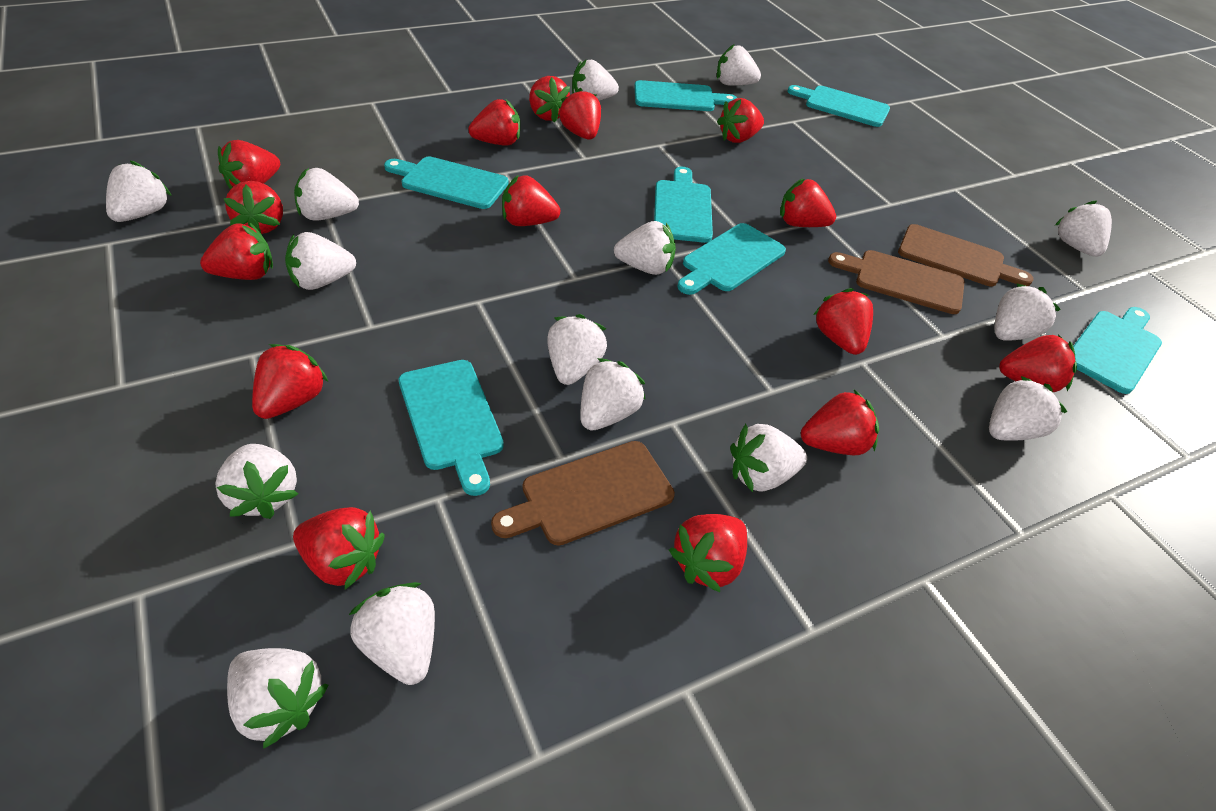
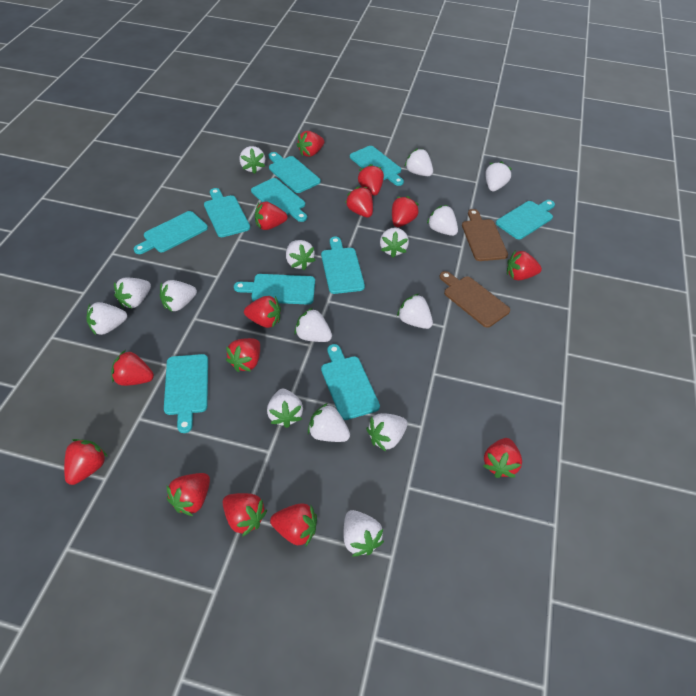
brown cutting board: 3 -> 2
red strawberry: 15 -> 14
turquoise cutting board: 7 -> 10

